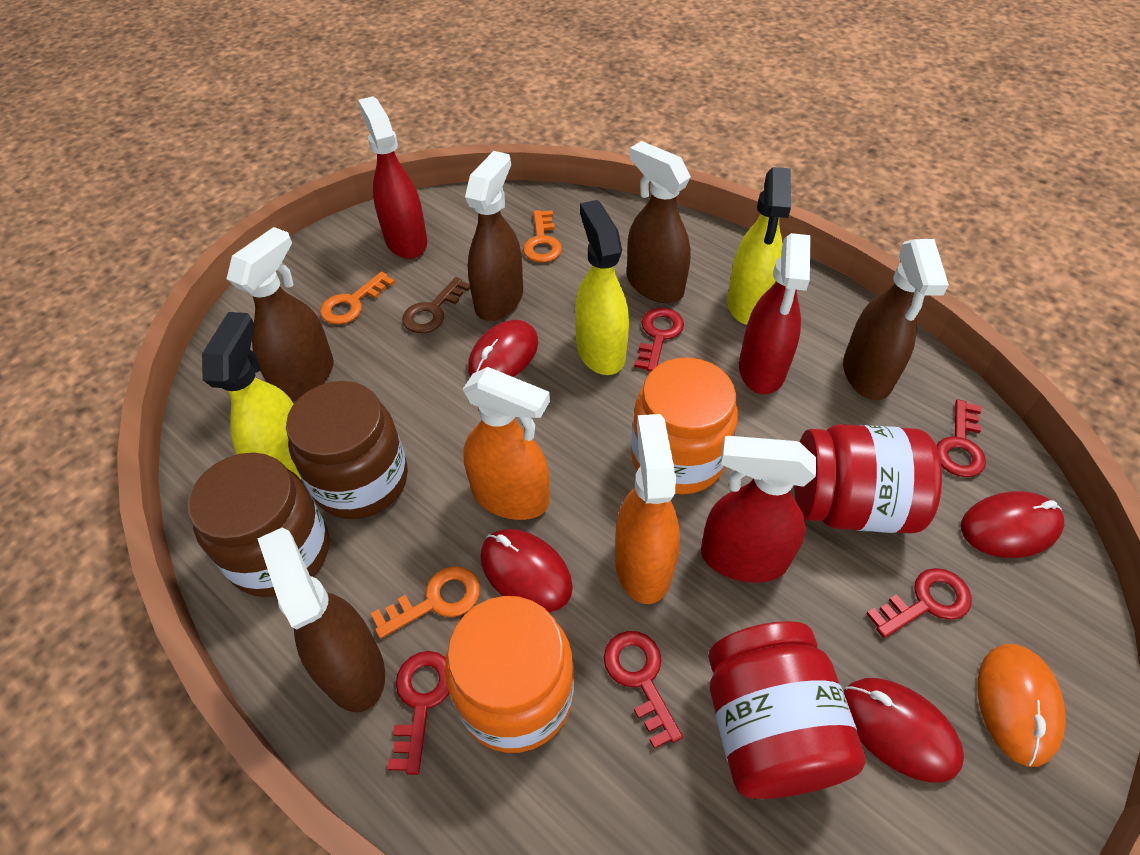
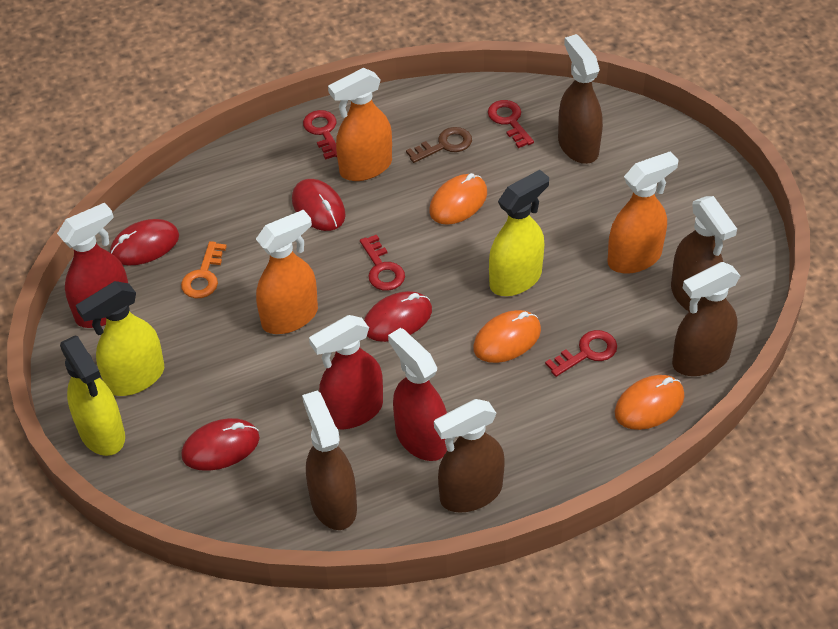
brown jar: 2 -> 0
orange jar: 2 -> 0
orange key: 3 -> 1
orange mouse: 1 -> 3
orange spray bottle: 2 -> 3
red jar: 2 -> 0
red key: 5 -> 4

